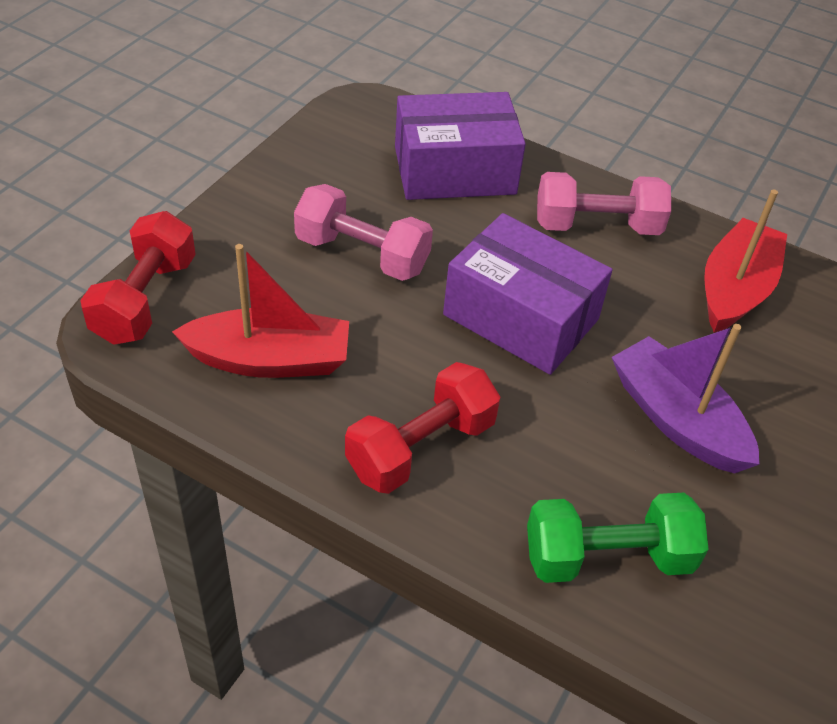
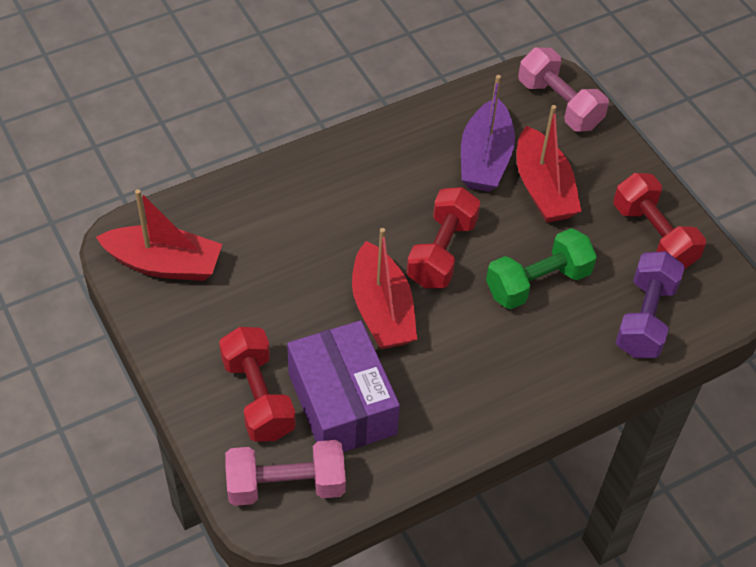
purple box: 2 -> 1
purple dumbbell: 0 -> 1
red boat: 2 -> 3
red dumbbell: 2 -> 3

